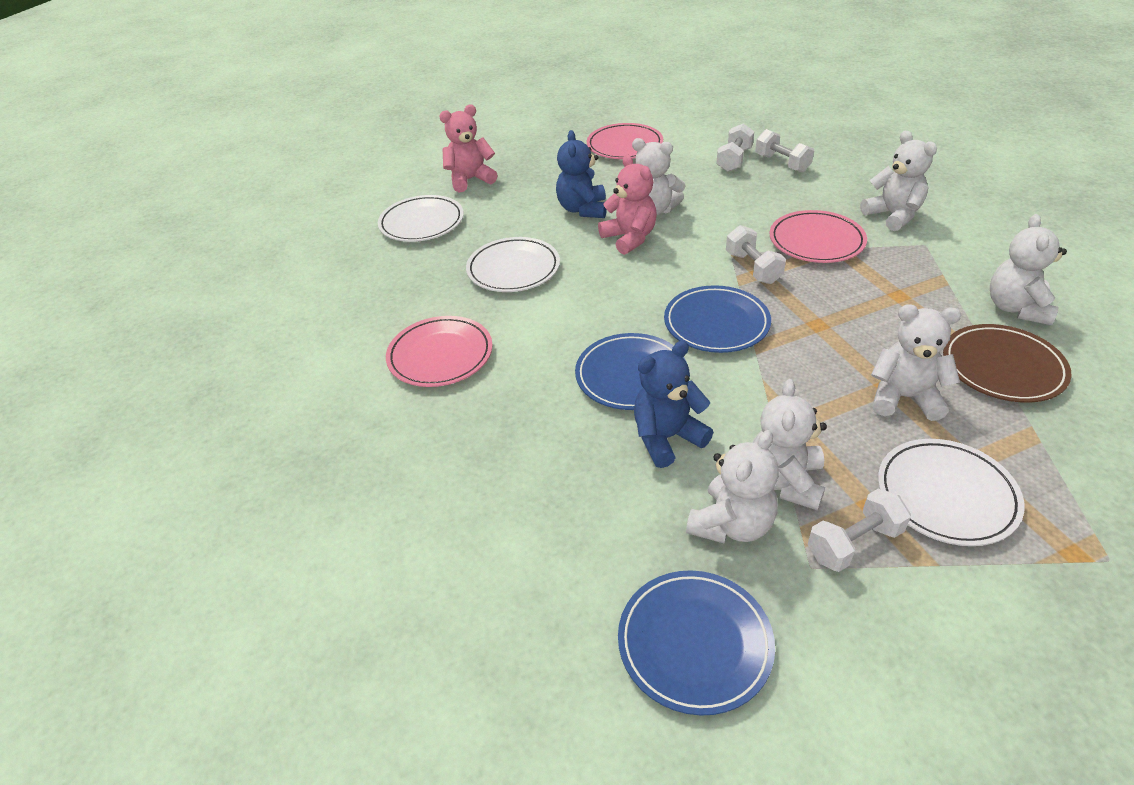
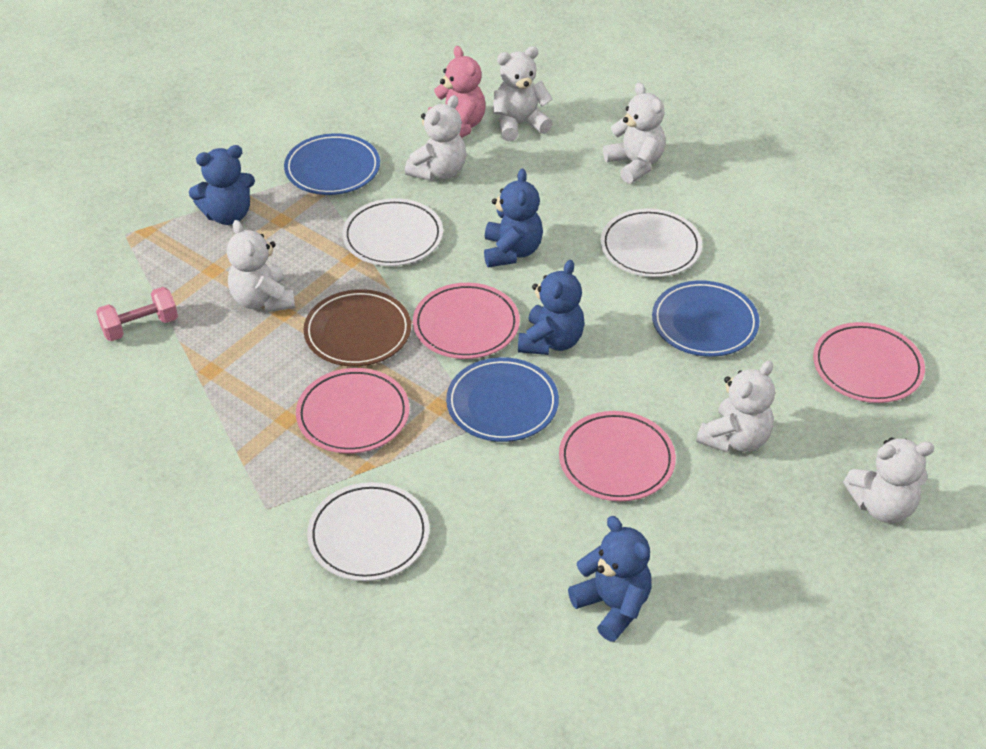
blue teddy bear: 2 -> 4
pink dumbbell: 0 -> 1
pink plate: 3 -> 4
pink teddy bear: 2 -> 1
white dumbbell: 4 -> 0

